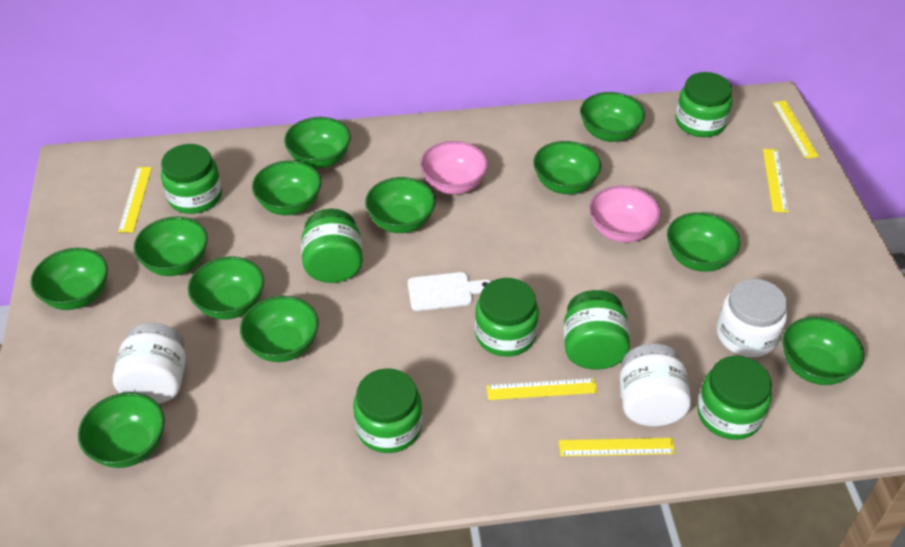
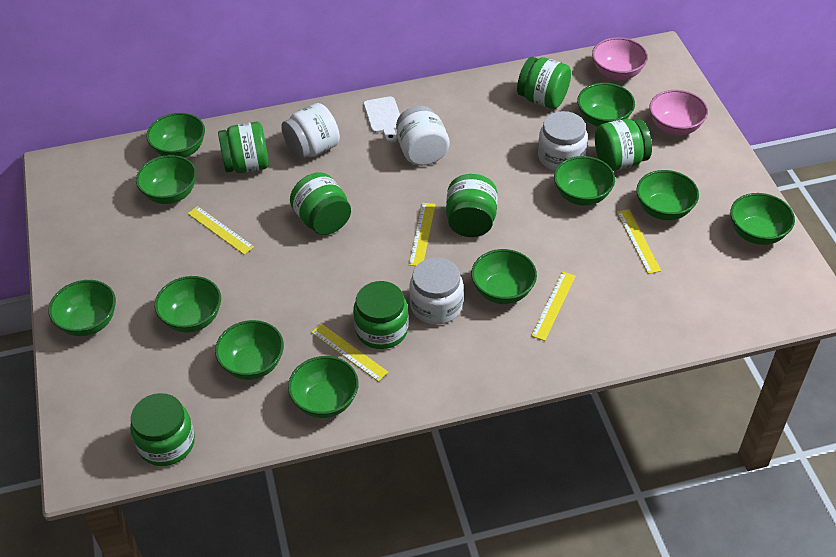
green bowl: 12 -> 11
white jar: 3 -> 4

